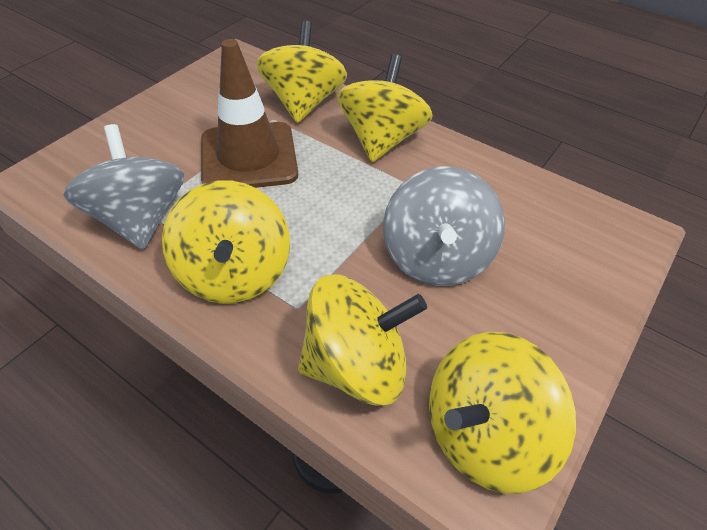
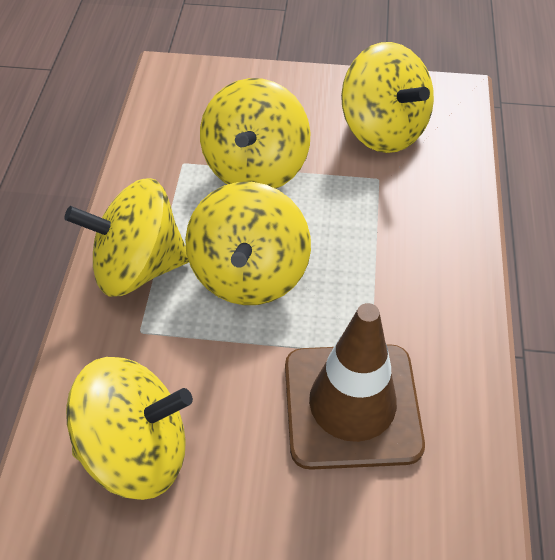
grey spinning top: 2 -> 0

